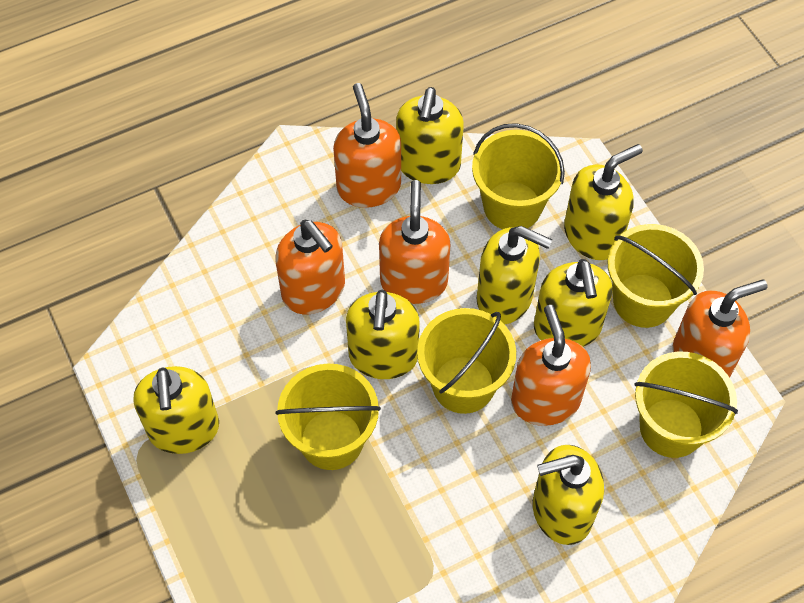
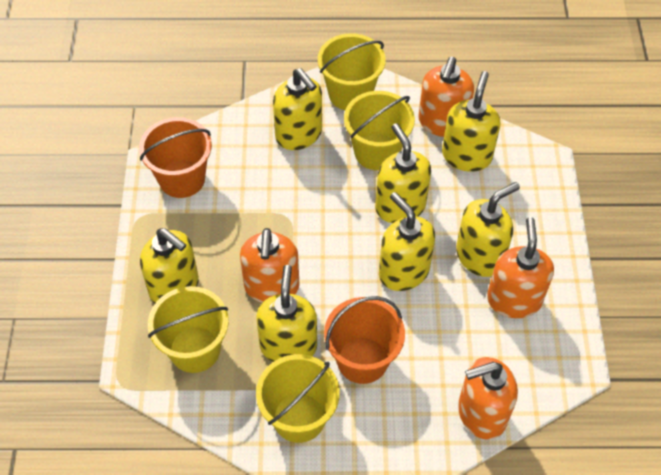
orange bucket: 0 -> 2
orange soap dispenser: 5 -> 4
yellow bucket: 5 -> 4

